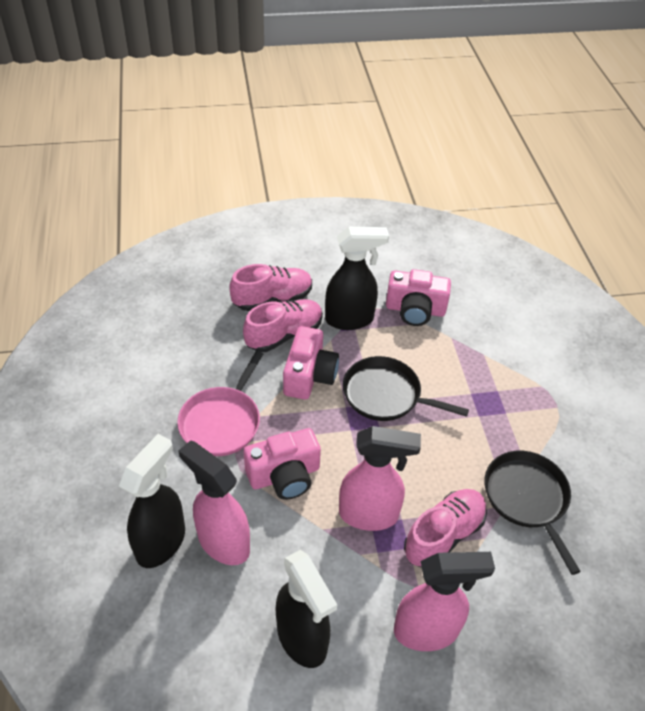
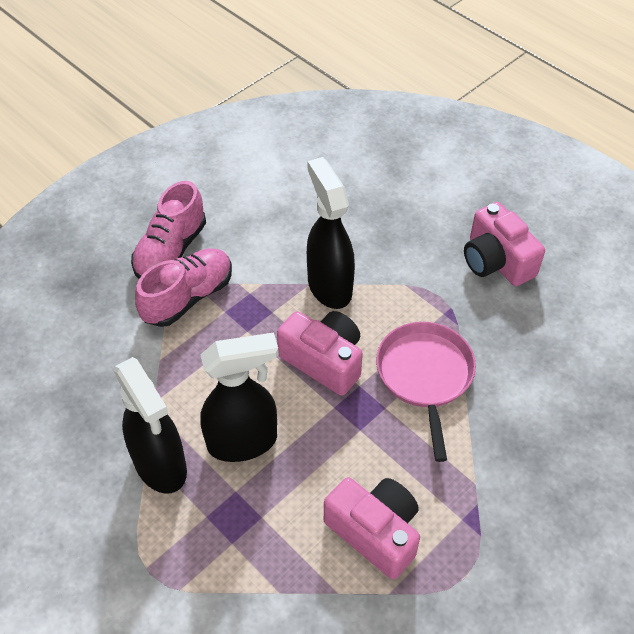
black pan: 2 -> 0
pink shoe: 3 -> 2
pink spray bottle: 3 -> 0

